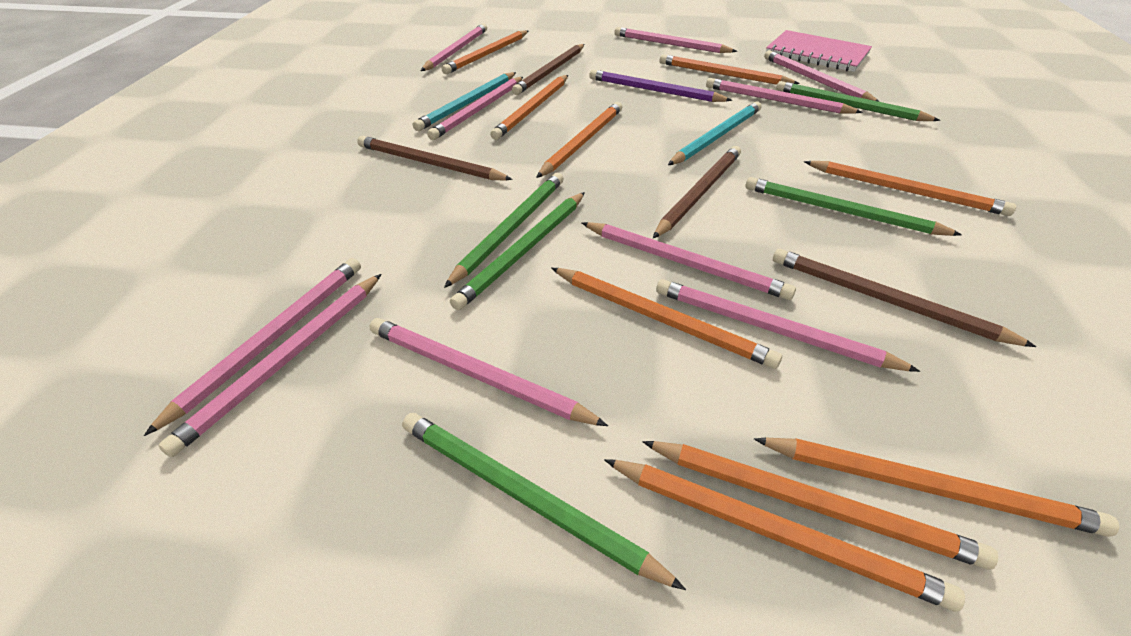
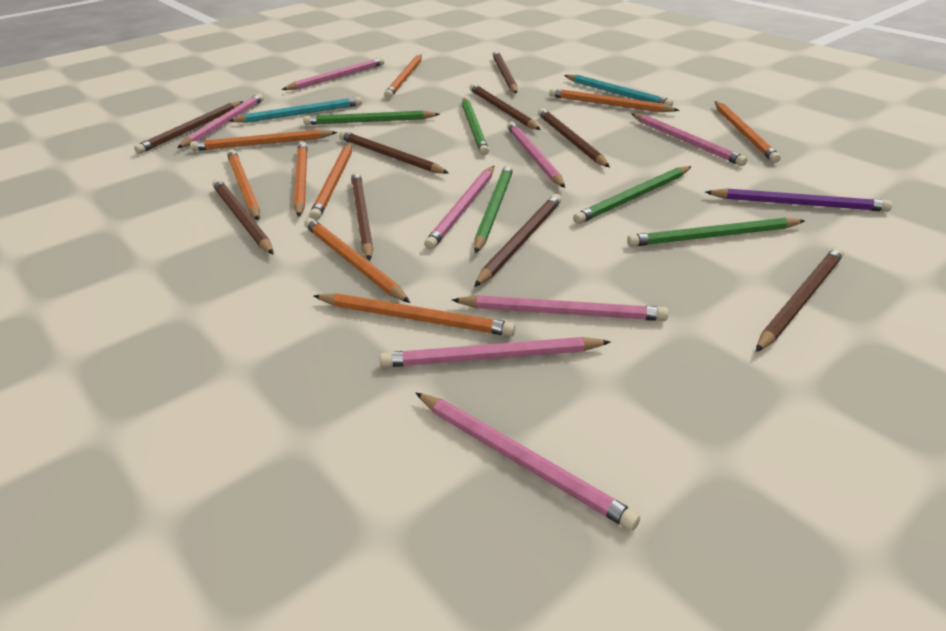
brown pencil: 4 -> 9
pink notebook: 1 -> 0
pink pencil: 10 -> 8

